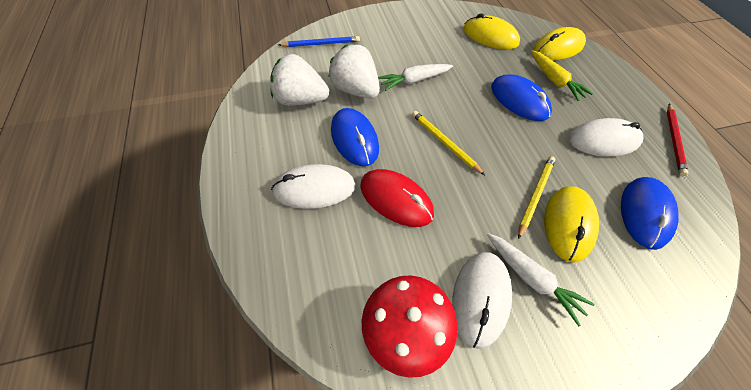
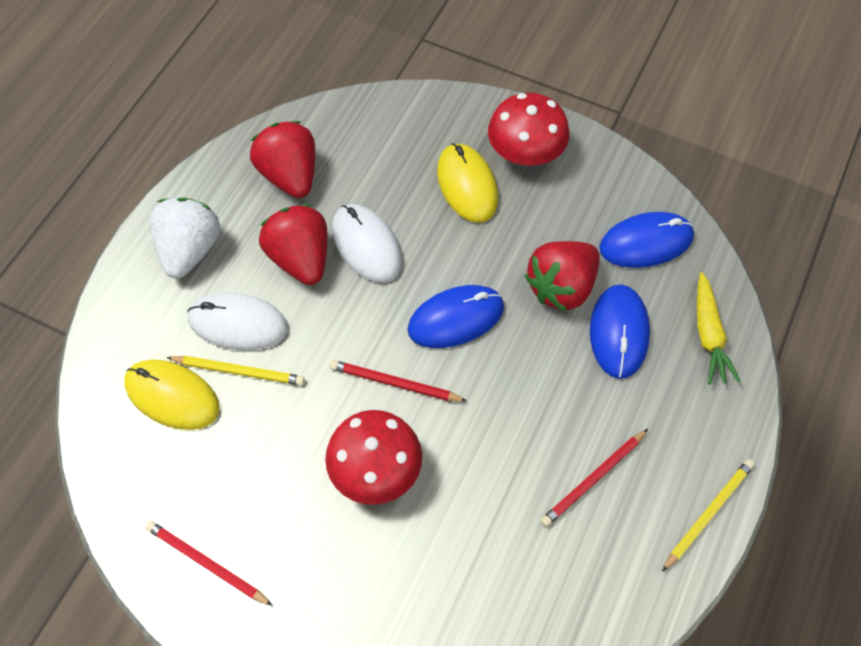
blue pencil: 1 -> 0
red mouse: 1 -> 0
red mushroom: 1 -> 2
red pencil: 1 -> 3
red strawberry: 0 -> 3
white carrot: 2 -> 0
white mouse: 3 -> 2
white strawberry: 2 -> 1
yellow mouse: 3 -> 2

